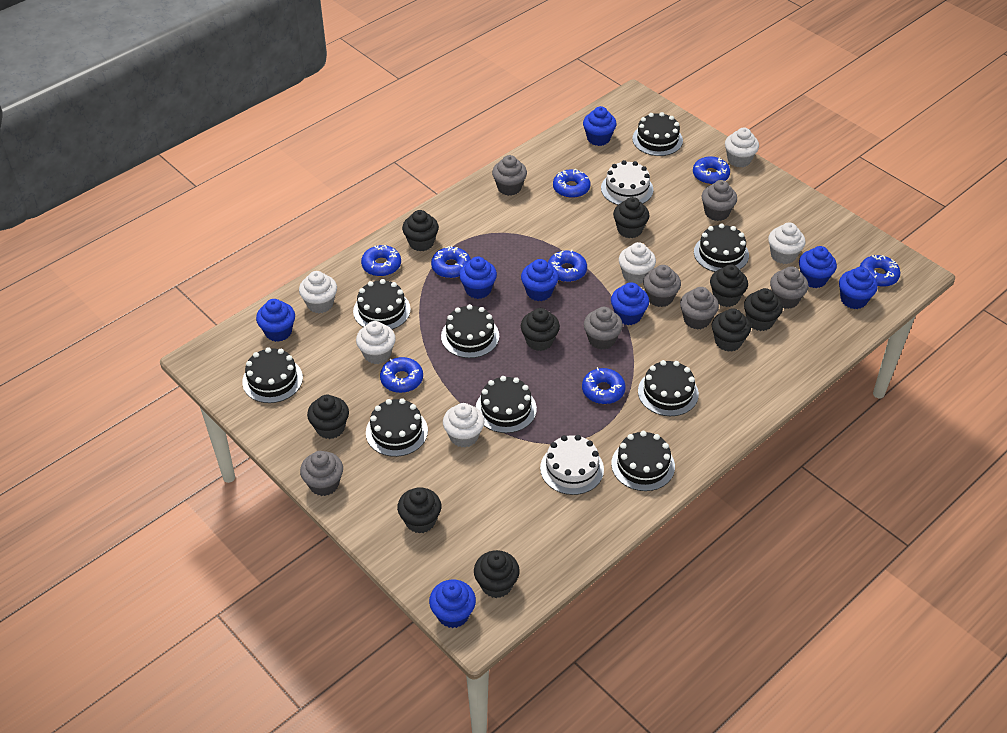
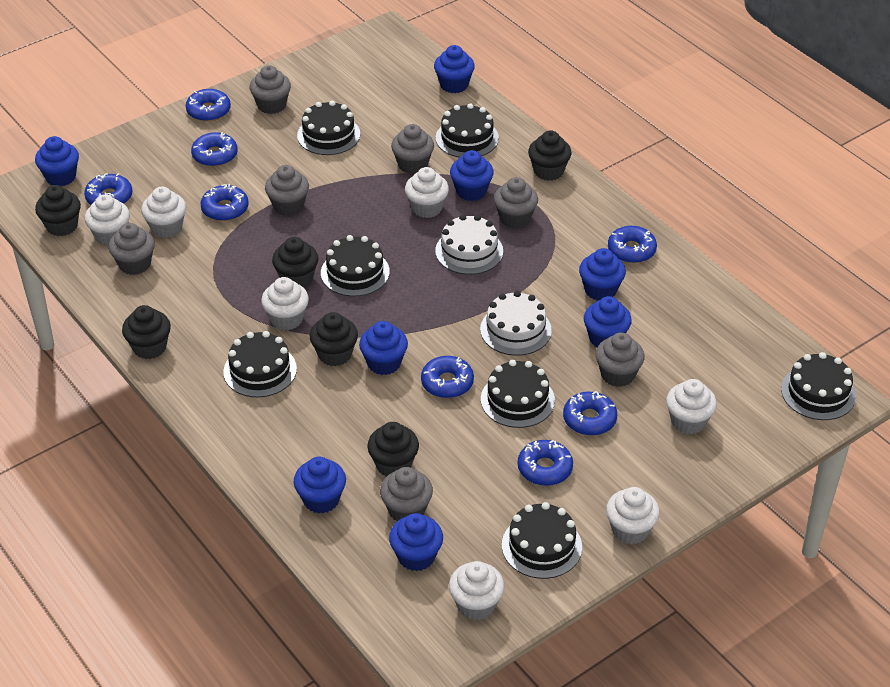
black cake: 9 -> 7
black cupcake: 9 -> 6
white cupcake: 6 -> 7

